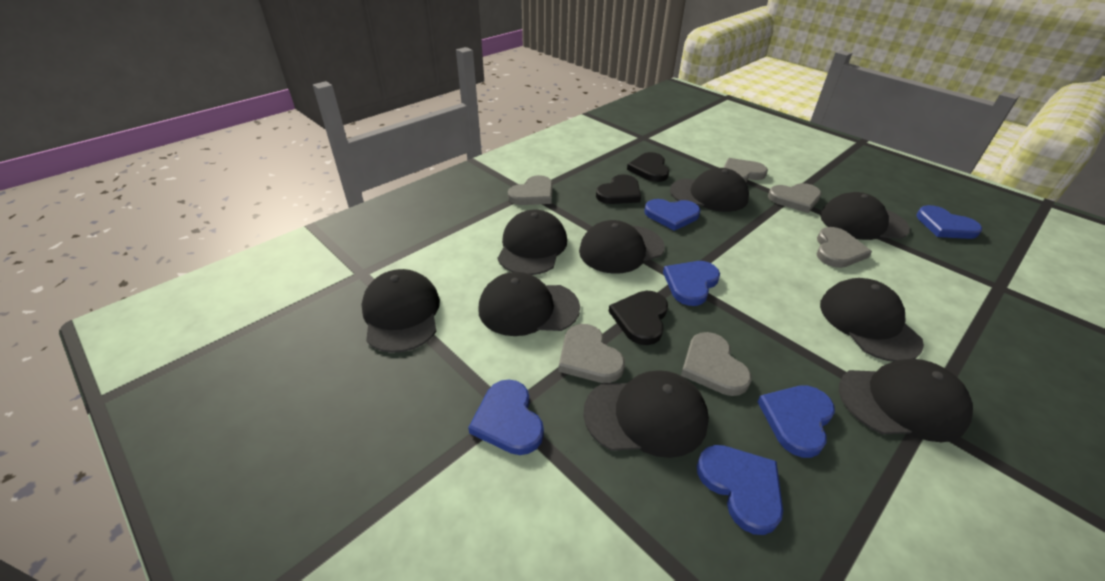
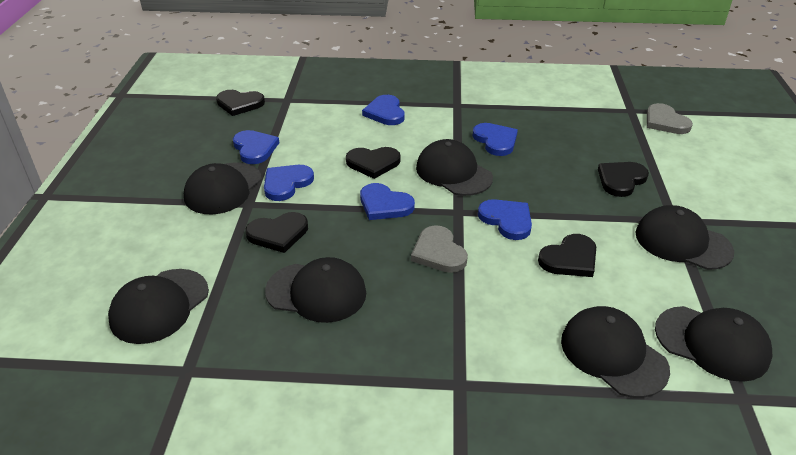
black cap: 9 -> 7
black heart: 3 -> 5
grey heart: 6 -> 2

